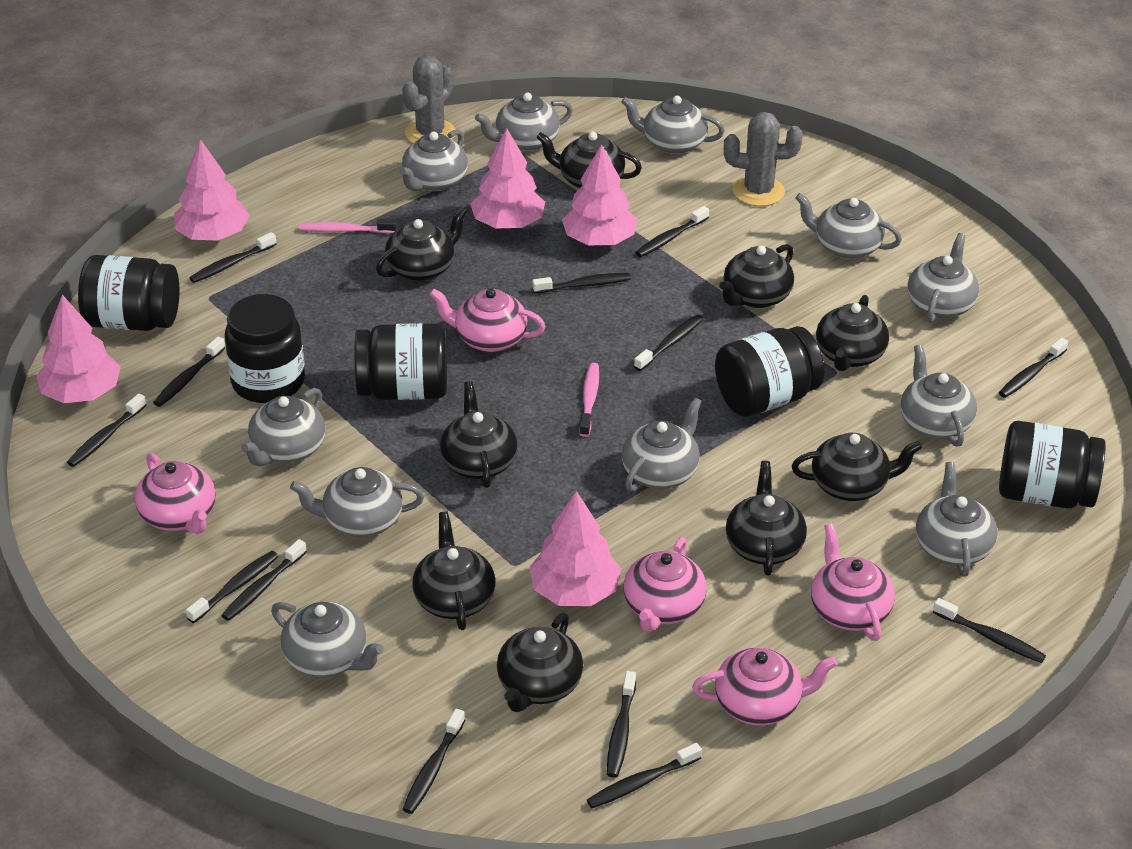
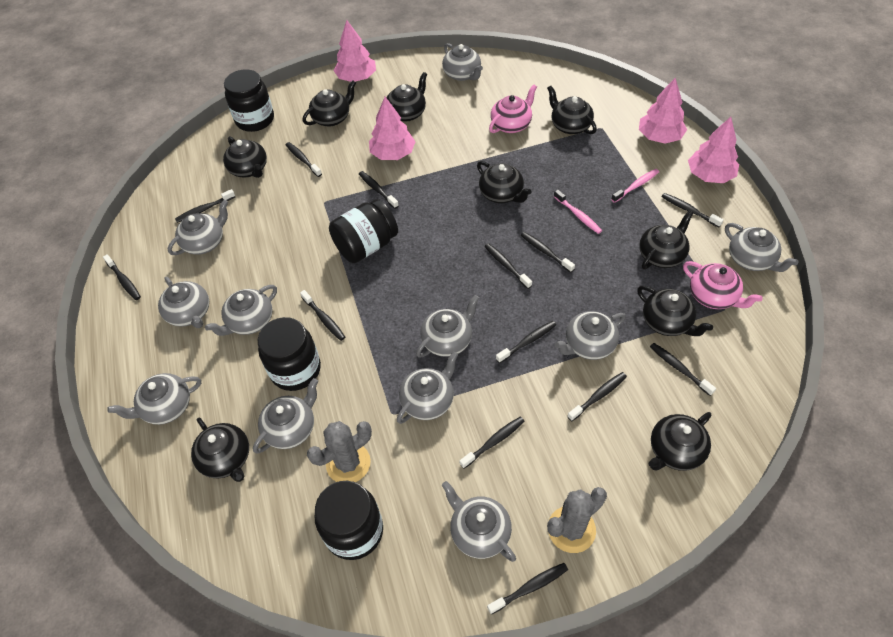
black jar: 5 -> 4
pink teapot: 5 -> 2
pink tree: 5 -> 4

